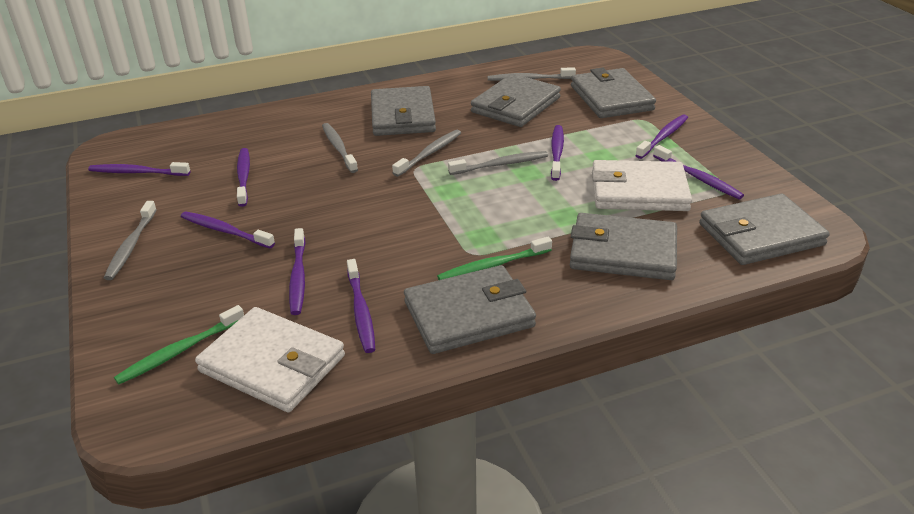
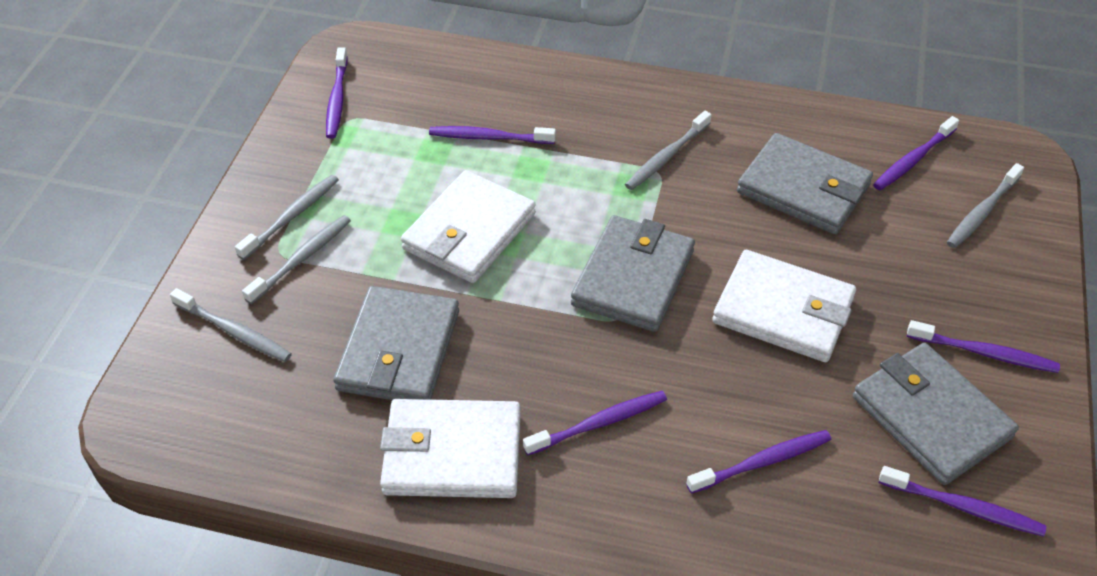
green toothbrush: 2 -> 0
grey wallet: 6 -> 4
purple toothbrush: 8 -> 7
white wallet: 2 -> 3

